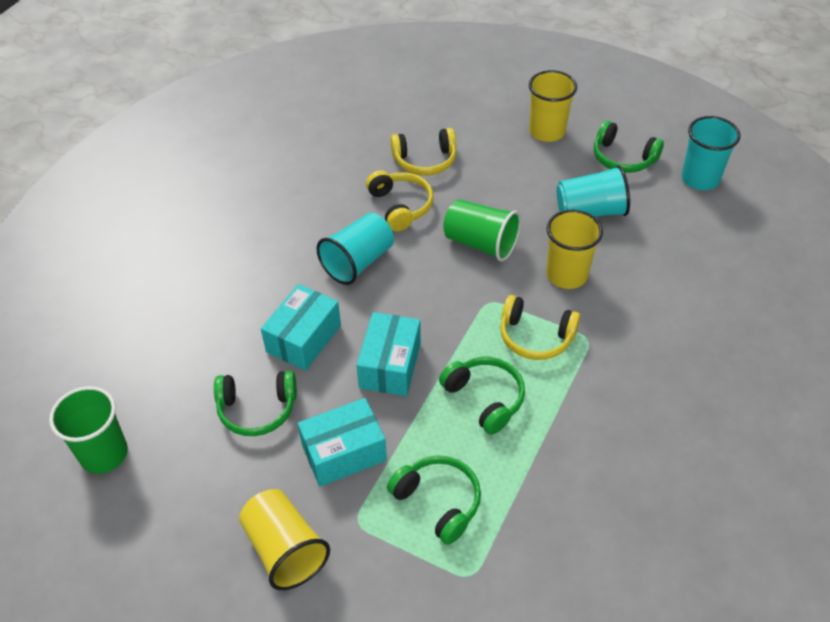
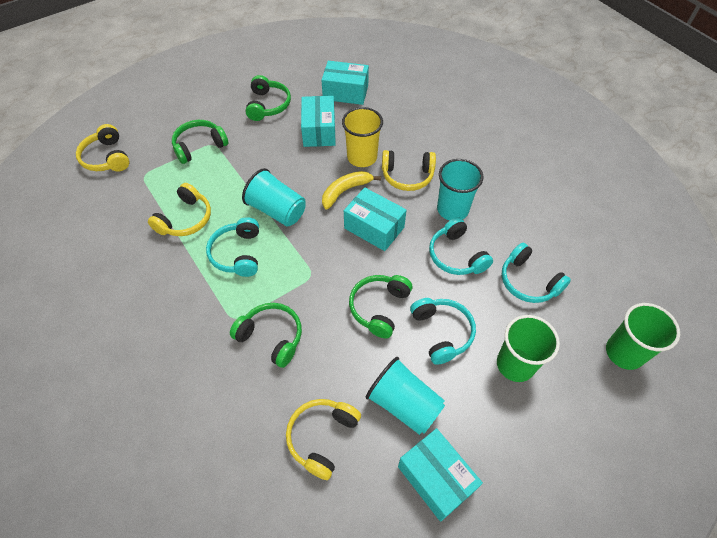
turquoise box: 3 -> 4
turquoise headphones: 0 -> 4
yellow banana: 0 -> 1
yellow cup: 3 -> 1
yellow headphones: 3 -> 4

